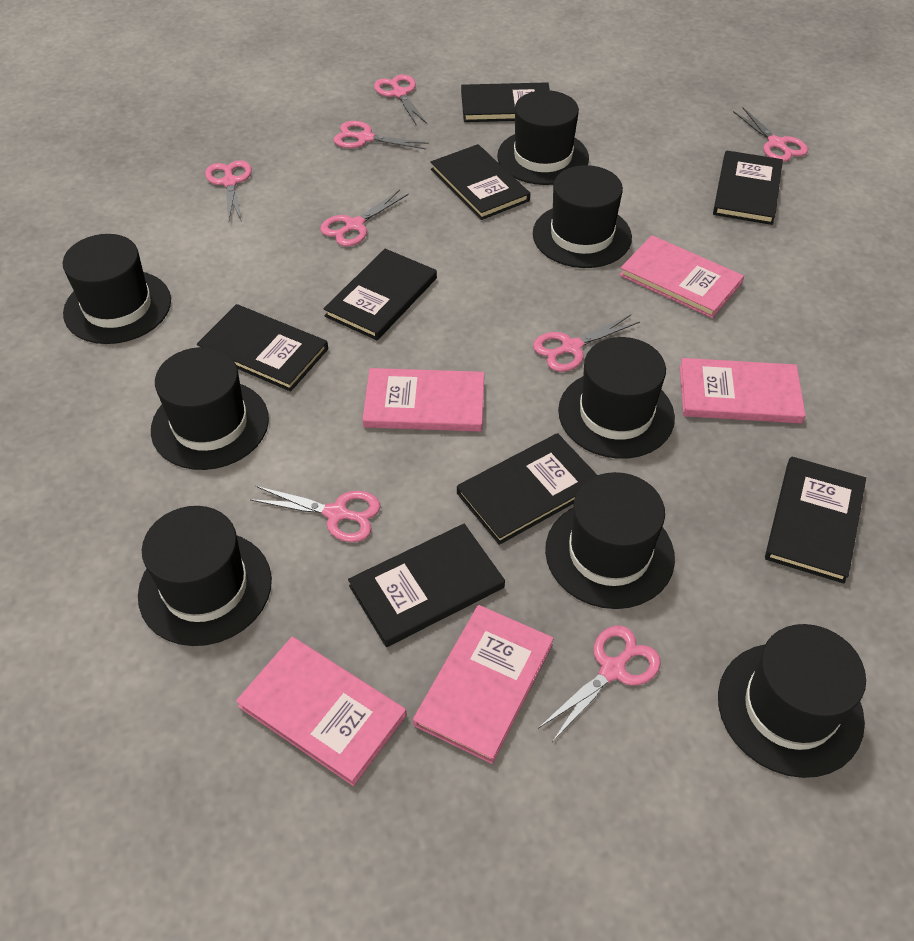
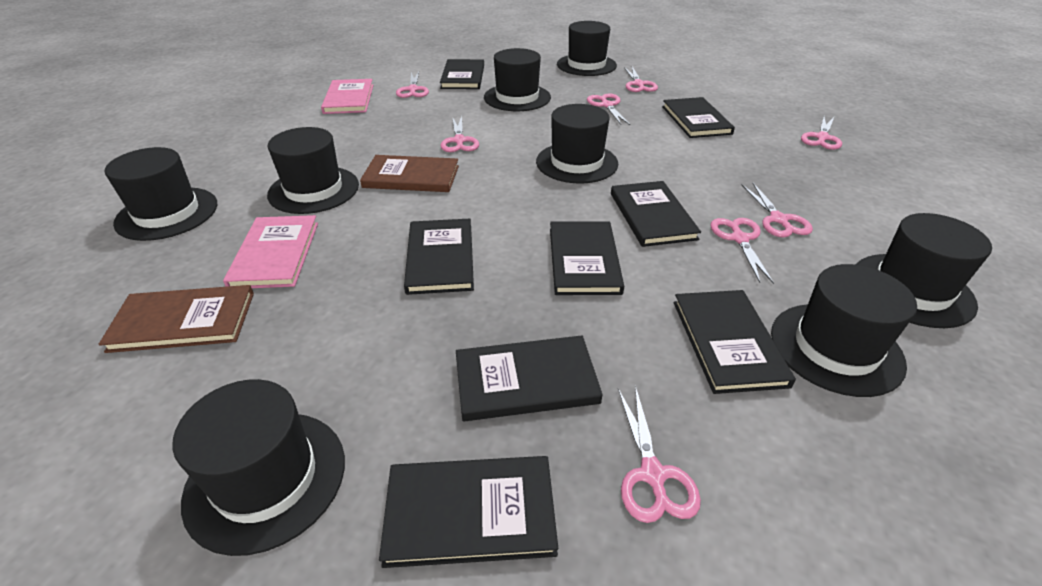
brown book: 0 -> 2
pink book: 5 -> 2

